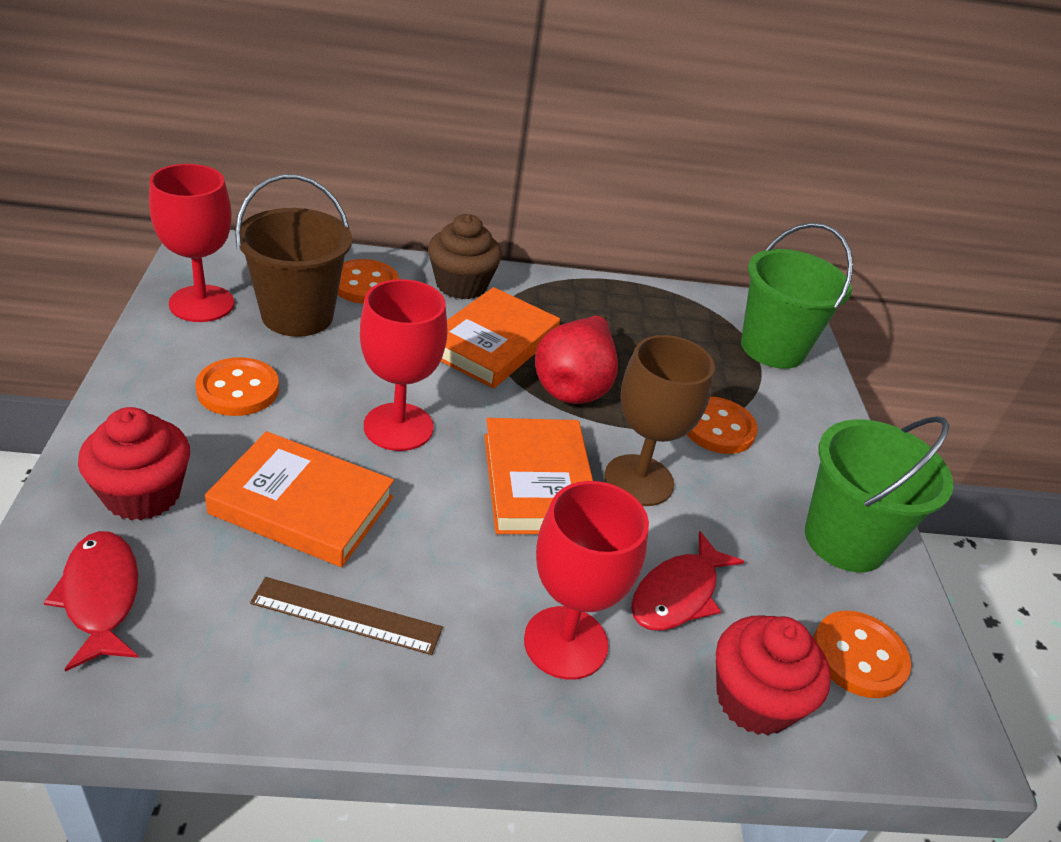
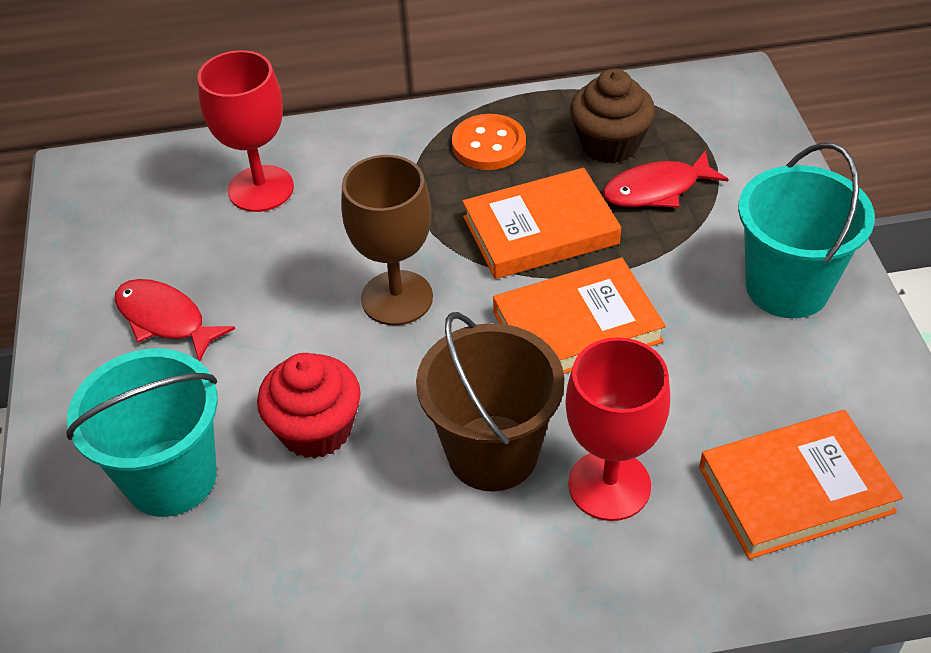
brown ruler: 1 -> 0
green bucket: 2 -> 0
orange button: 4 -> 1
red cupcake: 2 -> 1
red goblet: 3 -> 2
red pear: 1 -> 0
turquoise bucket: 0 -> 2

